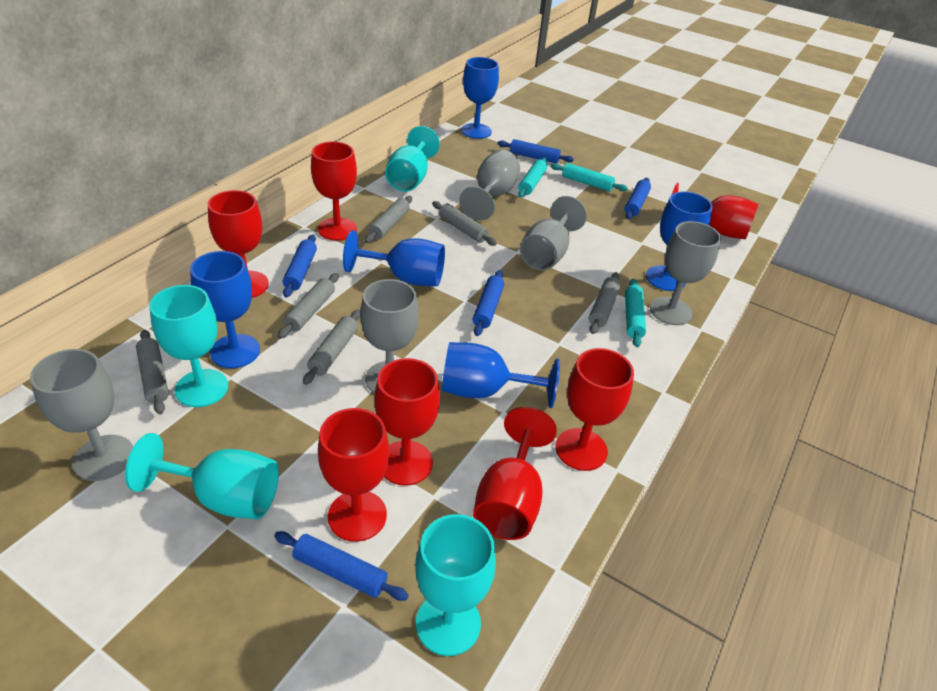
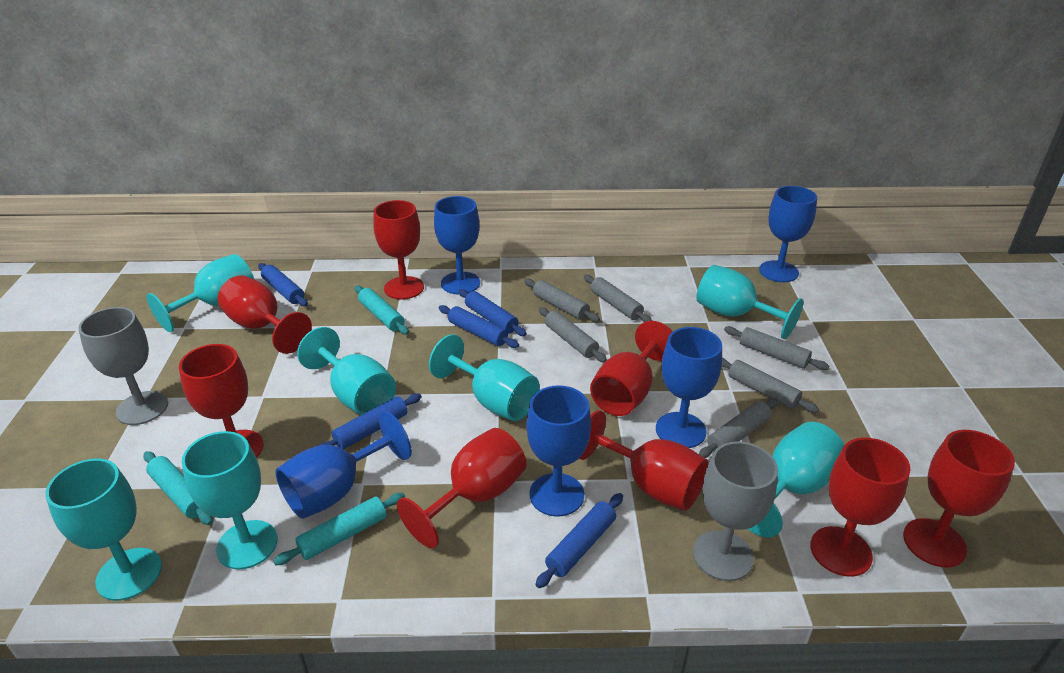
grey goblet: 5 -> 2
red goblet: 7 -> 8
turquoise goblet: 4 -> 7

